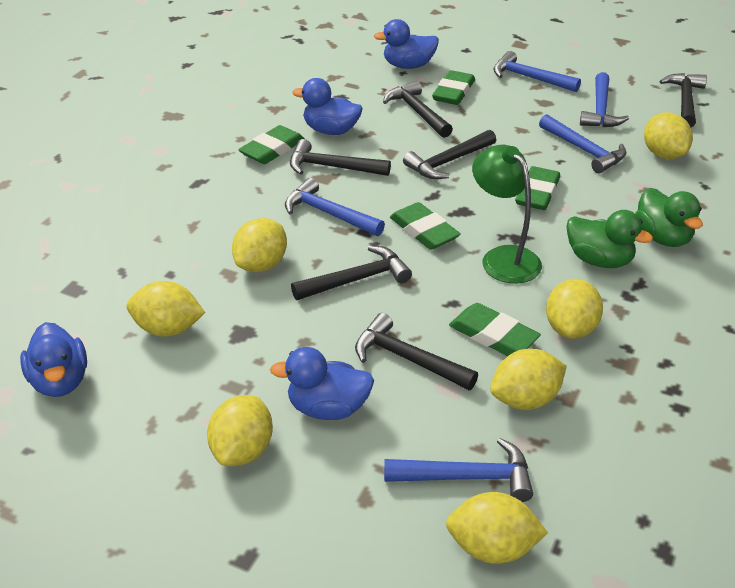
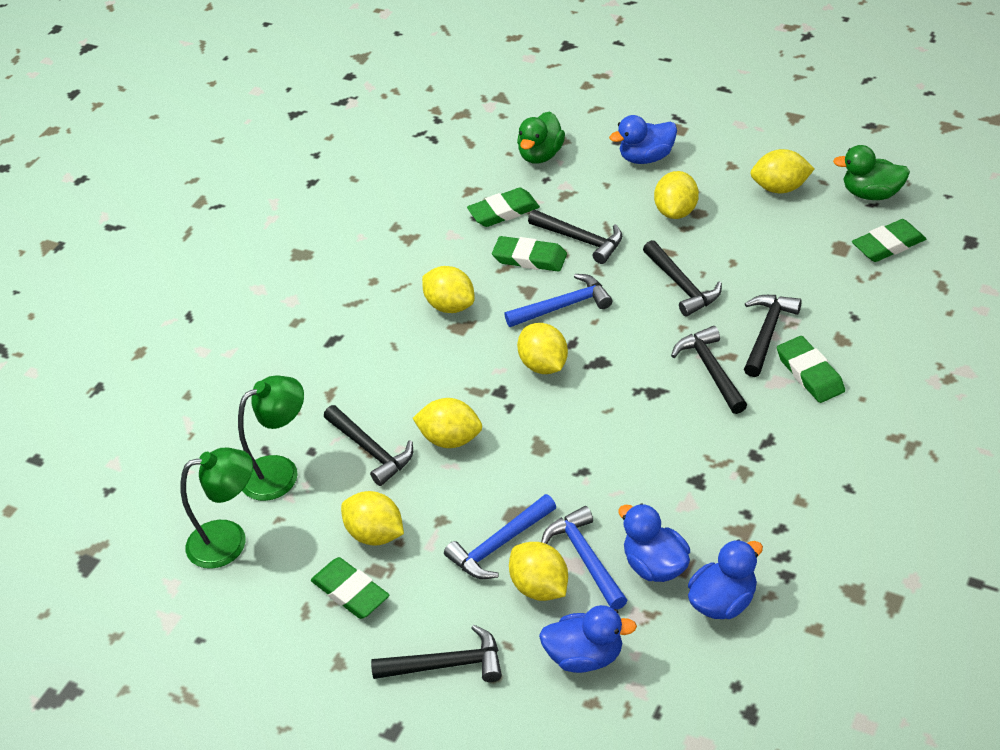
blue hammer: 5 -> 3
green lamp: 1 -> 2

